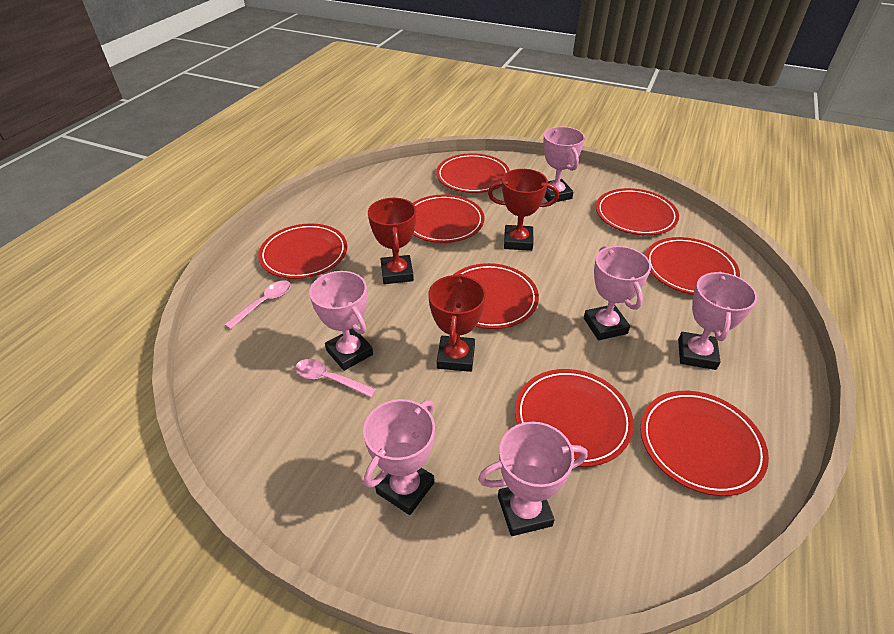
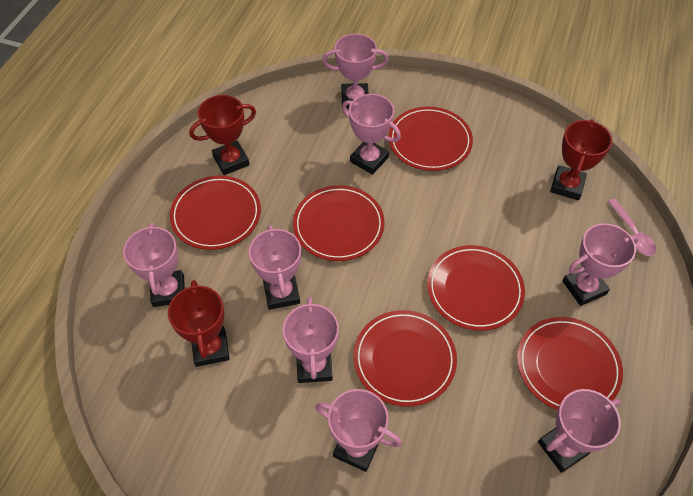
pink spoon: 2 -> 1
pink trophy: 6 -> 8
red plate: 8 -> 6

